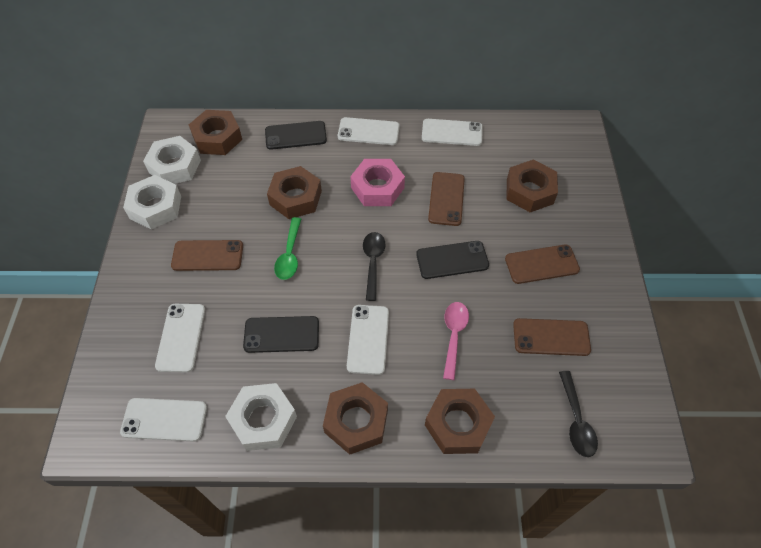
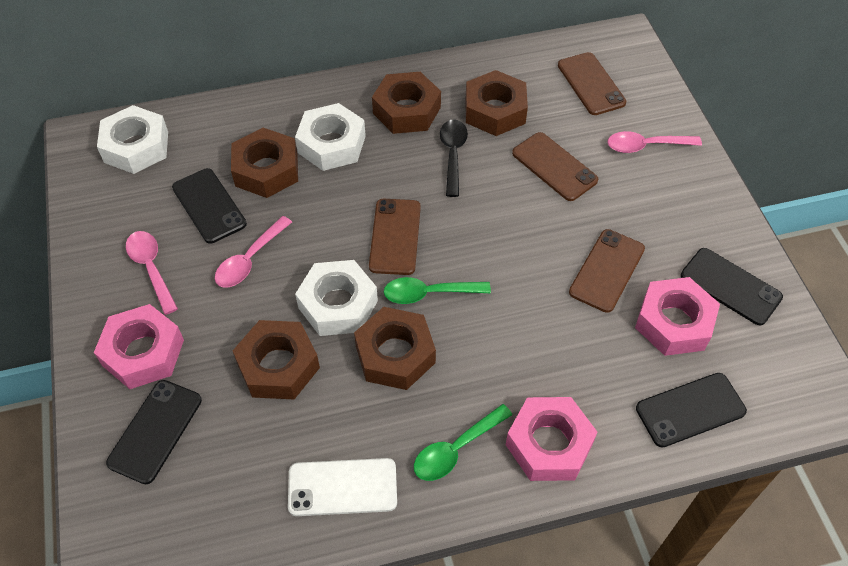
black phone: 3 -> 4
black spoon: 2 -> 1
green spoon: 1 -> 2
pink nut: 1 -> 3
pink spoon: 1 -> 3
white phone: 5 -> 1

